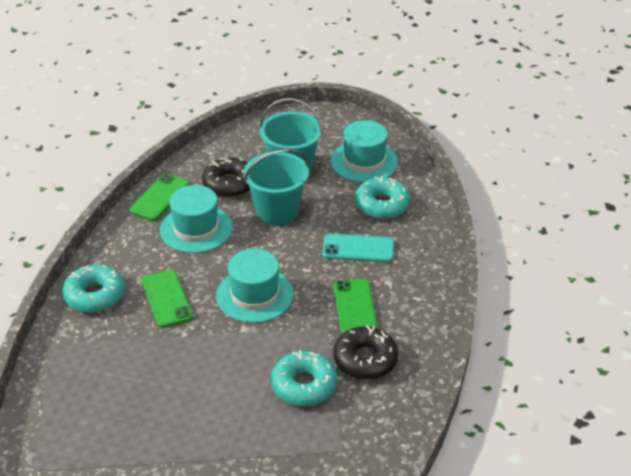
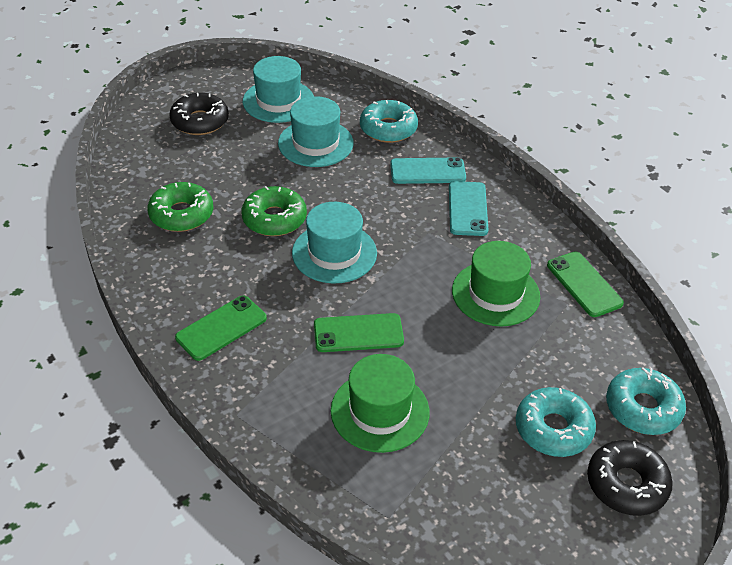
green donut: 0 -> 2
green hat: 0 -> 2
turquoise bucket: 2 -> 0
turquoise phone: 1 -> 2

